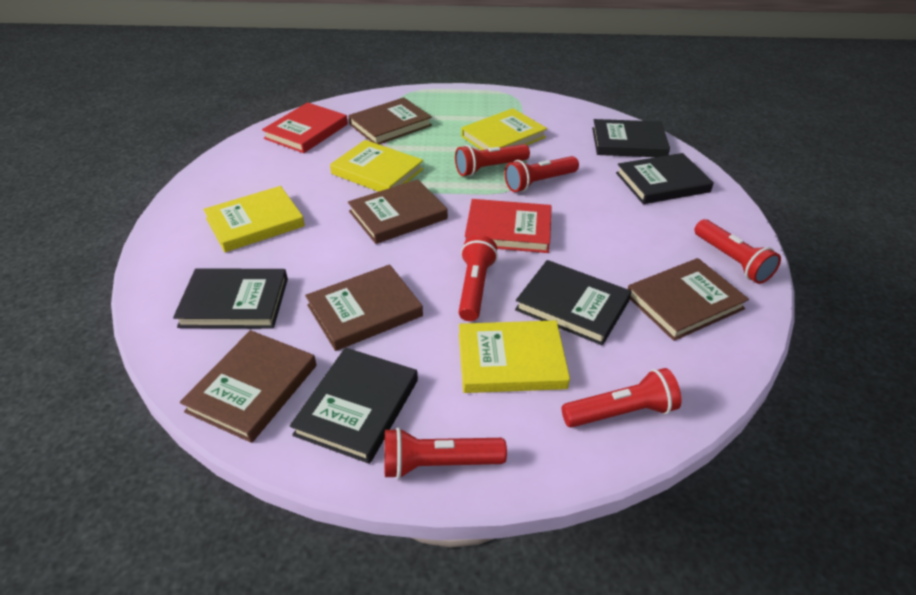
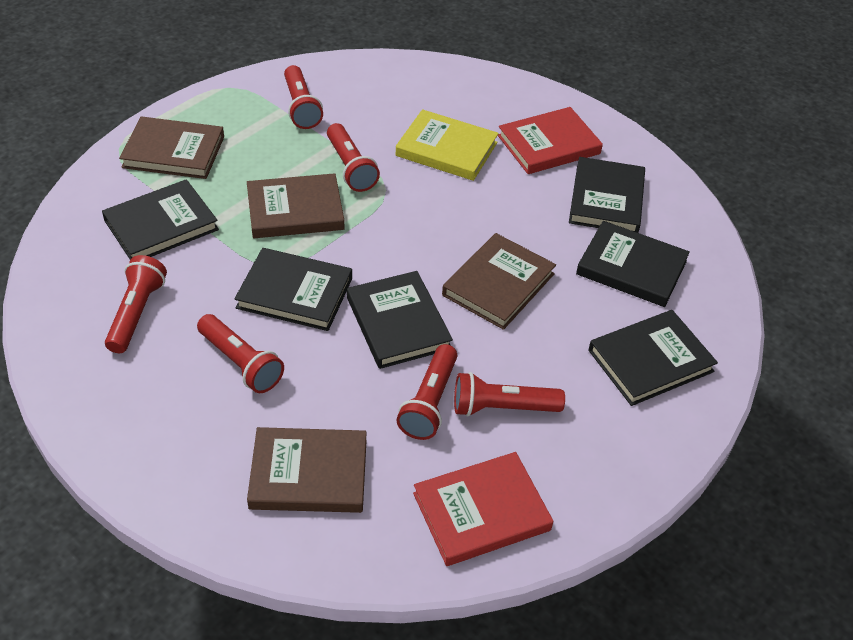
black book: 5 -> 6
brown book: 5 -> 4
yellow book: 4 -> 1

